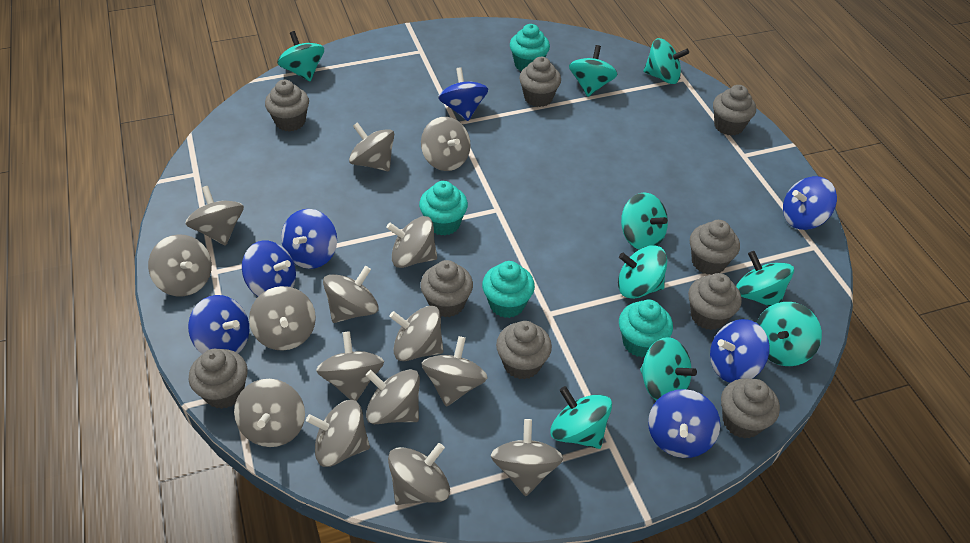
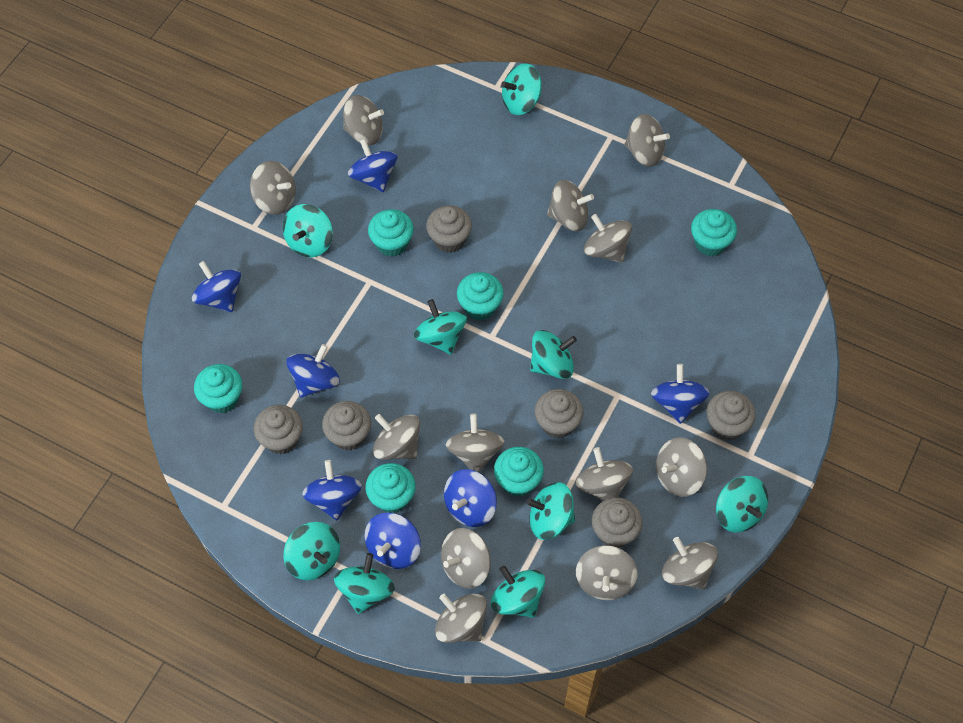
grey cupcake: 9 -> 6
grey spinning top: 15 -> 13
turquoise cupcake: 4 -> 6

